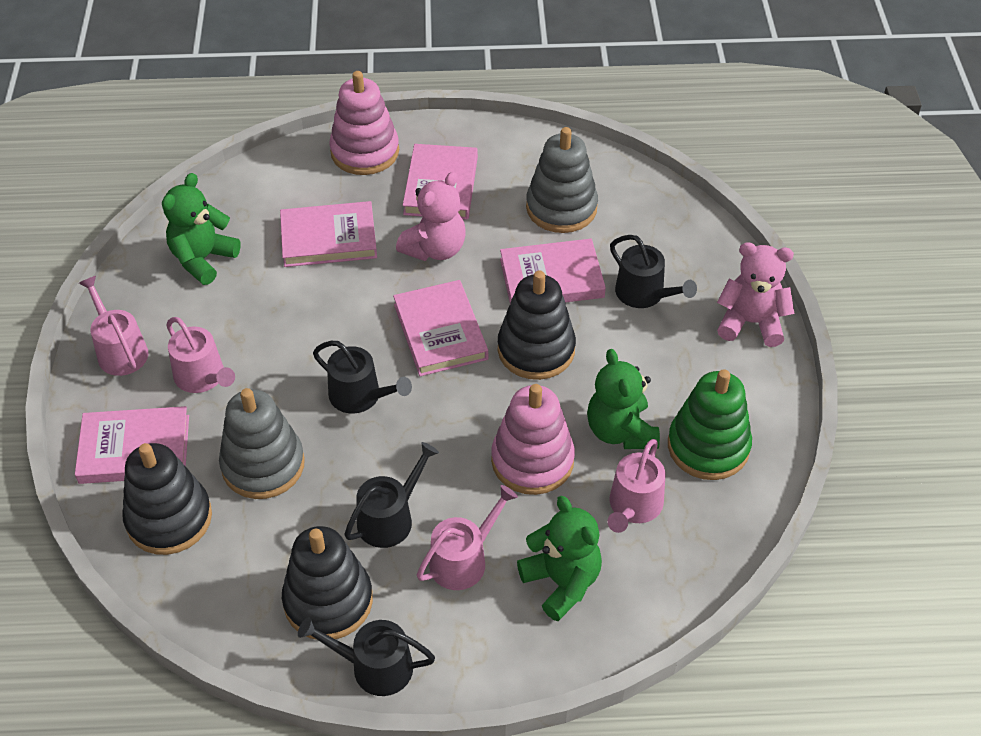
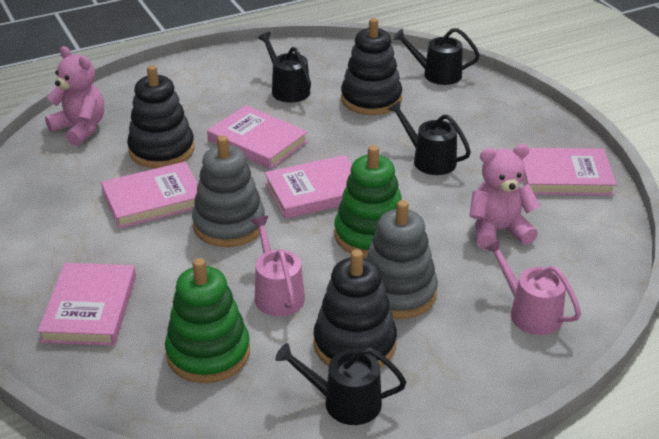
green stacking toy: 1 -> 2
green teddy bear: 3 -> 0
pink stacking toy: 2 -> 0
pink watering can: 4 -> 2

